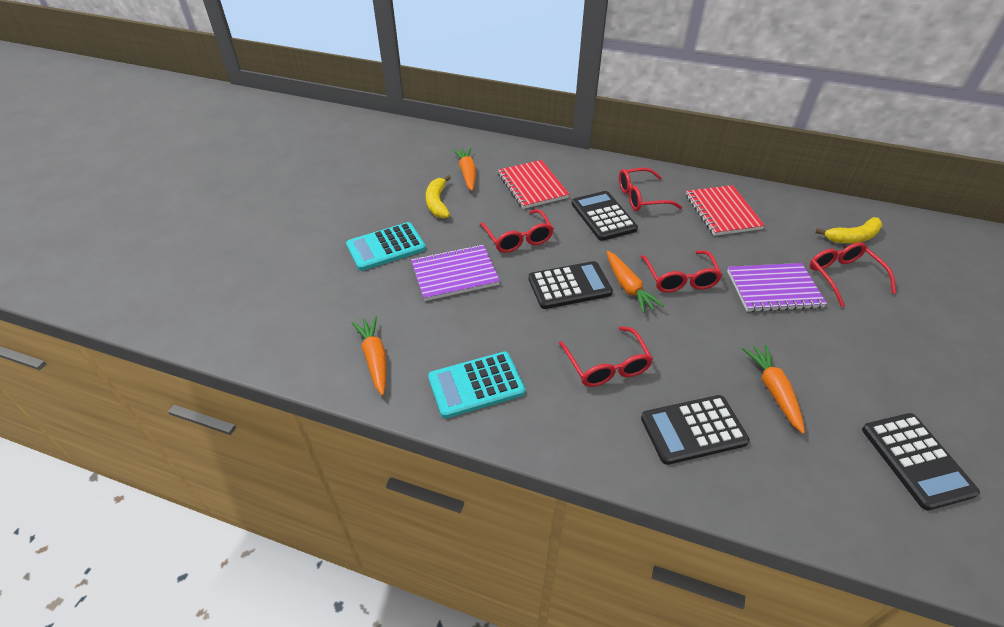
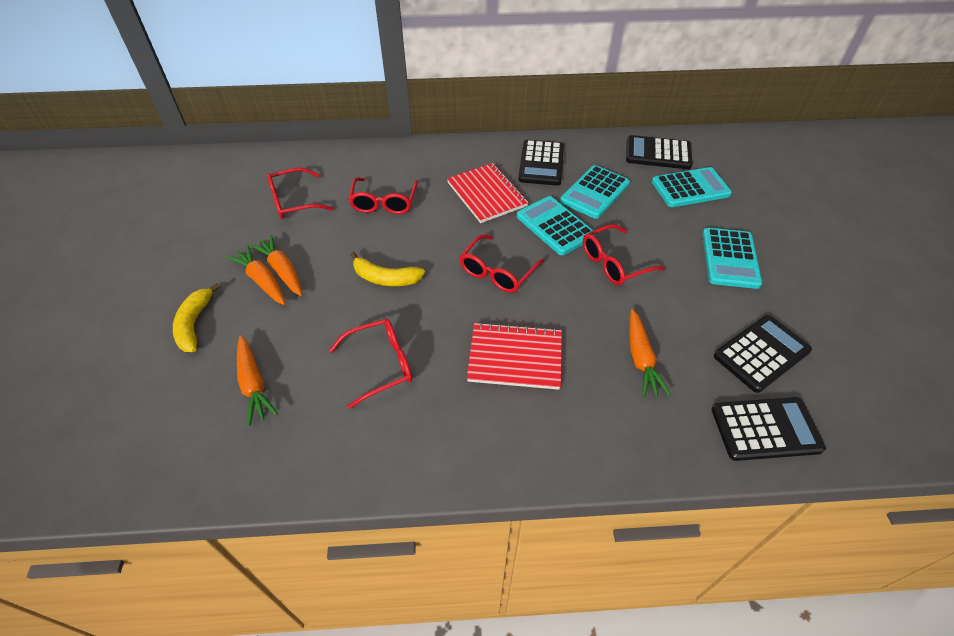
purple notebook: 2 -> 0
turquoise calculator: 2 -> 4

